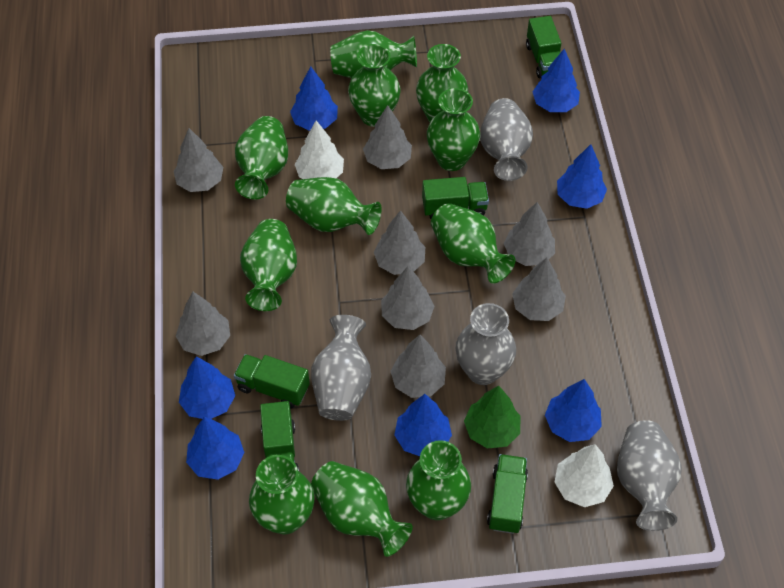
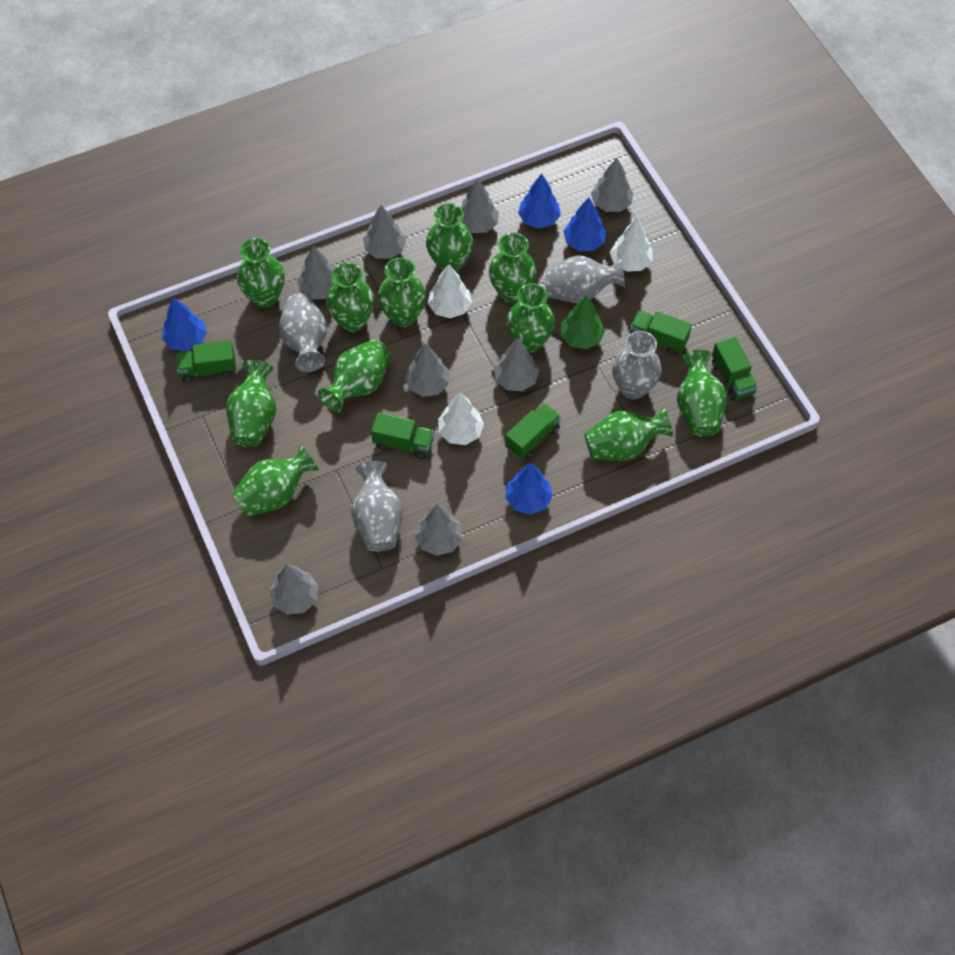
blue tree: 7 -> 4
white tree: 2 -> 3

